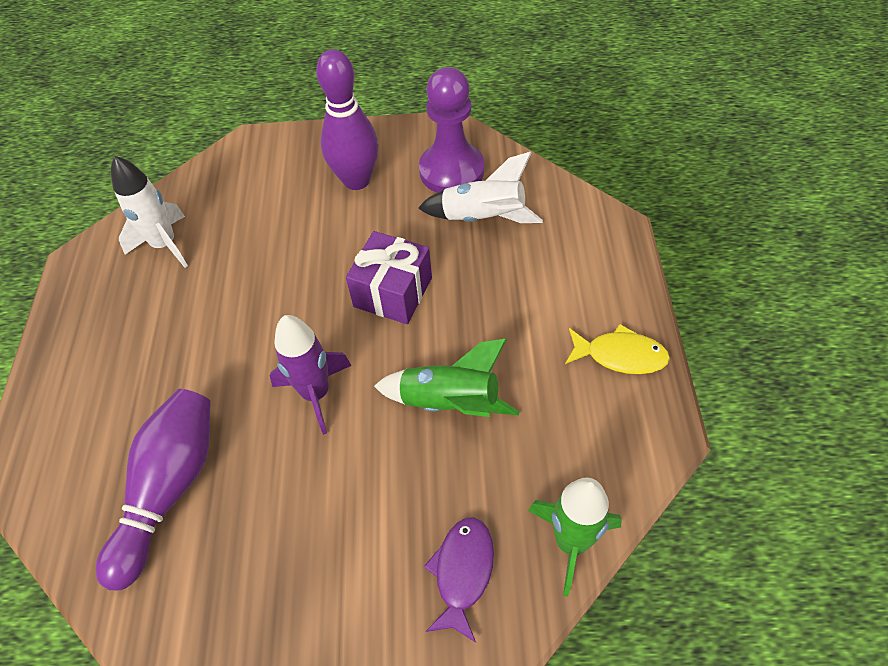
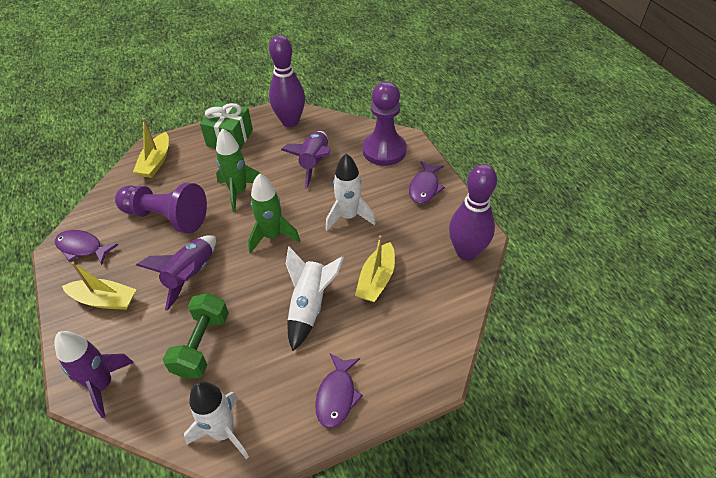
green dumbbell: 0 -> 1
green gift: 0 -> 1
purple fish: 1 -> 3
purple gift: 1 -> 0
purple pawn: 1 -> 2
purple rocket: 1 -> 3
white rocket: 2 -> 3
yellow boat: 0 -> 3
yellow fish: 1 -> 0

